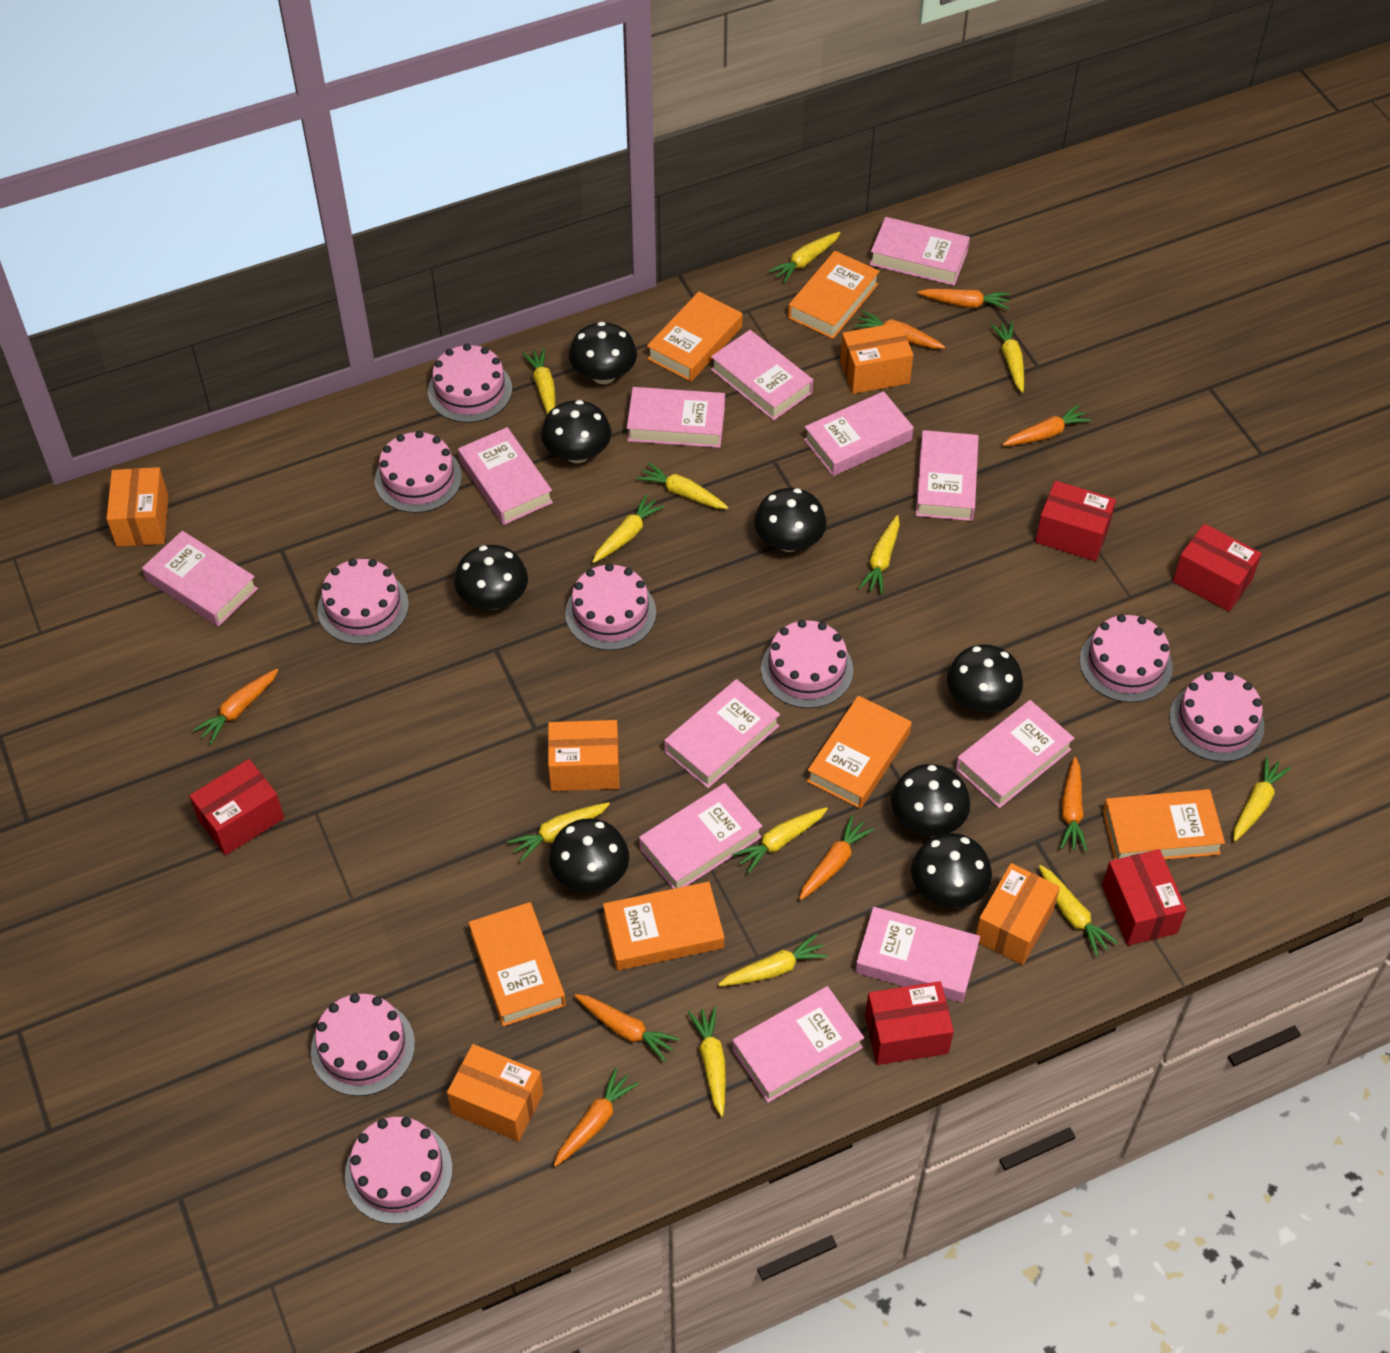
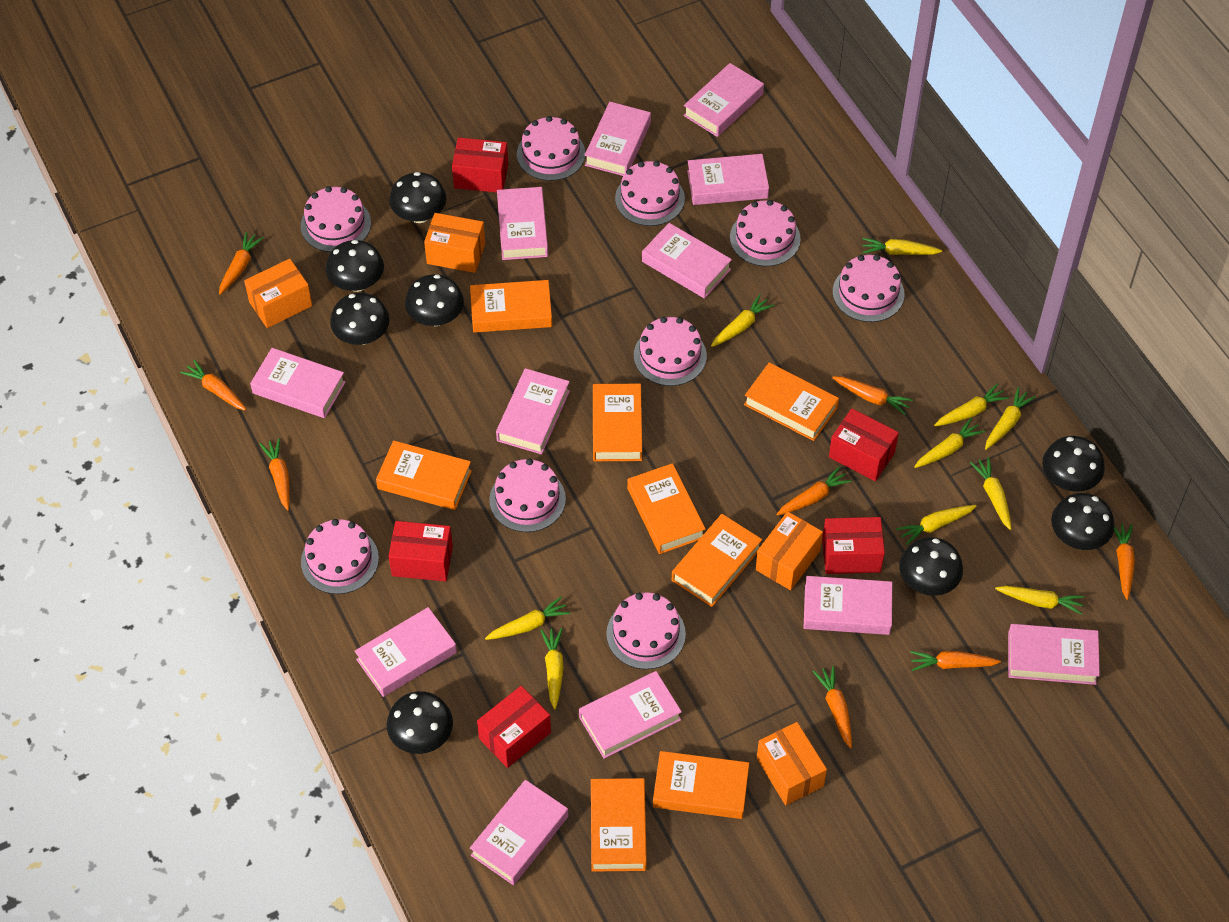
orange book: 6 -> 8
orange box: 5 -> 4
yellow carrot: 12 -> 10

